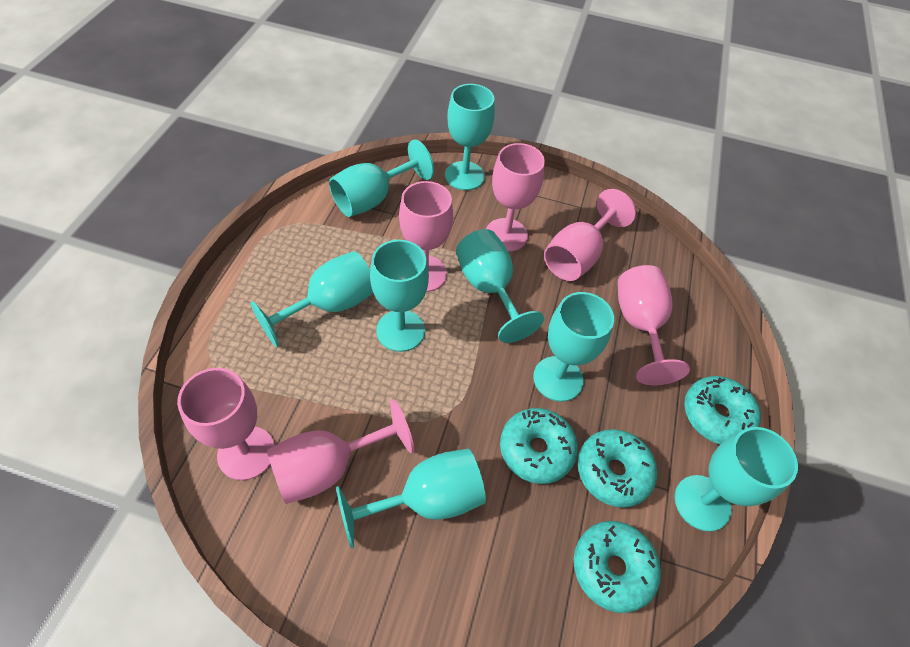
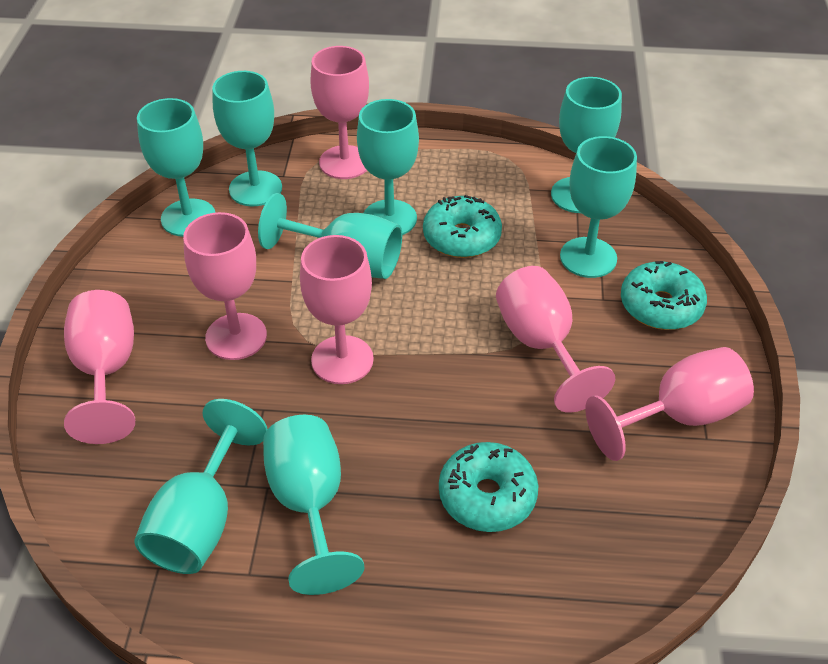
turquoise donut: 4 -> 3

